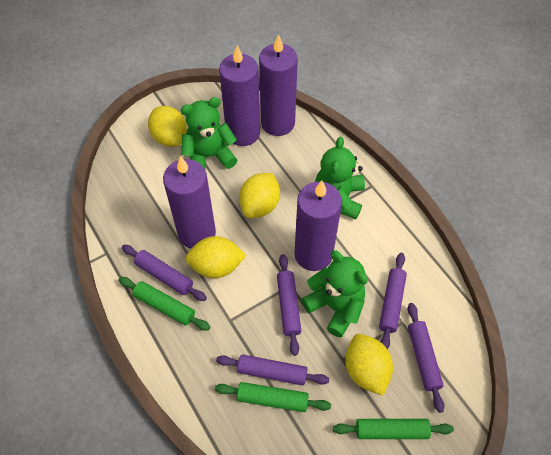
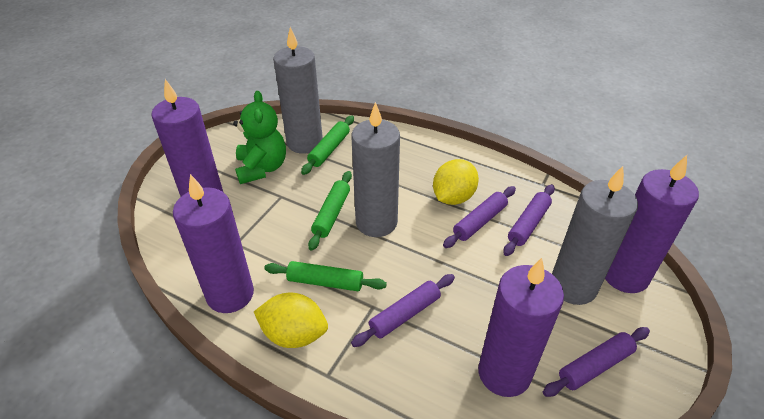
green teddy bear: 3 -> 1
grey candle: 0 -> 3
purple rolling pin: 5 -> 4
yellow lemon: 4 -> 2

